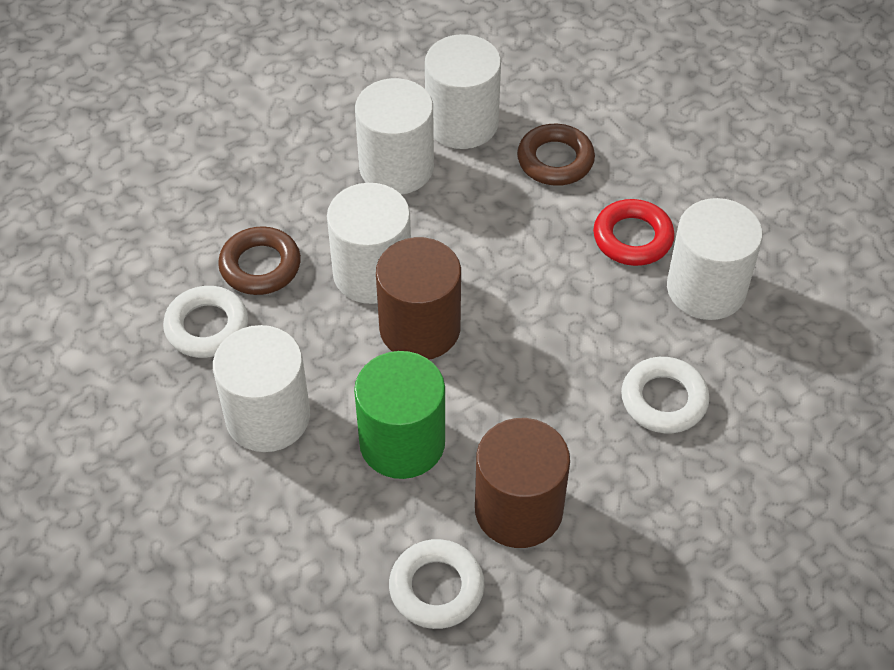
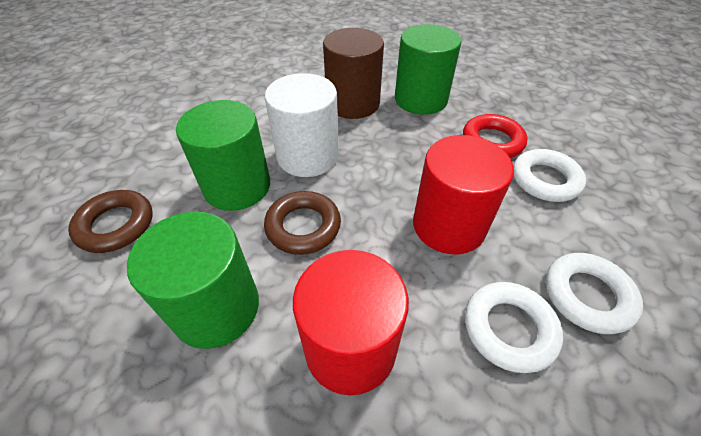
brown cylinder: 2 -> 1
green cylinder: 1 -> 3
red cylinder: 0 -> 2
white cylinder: 5 -> 1

